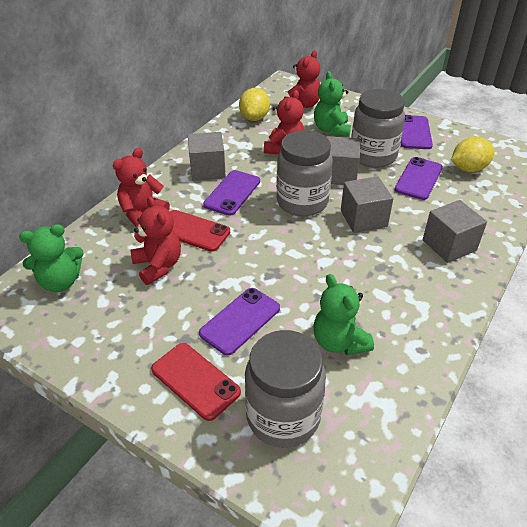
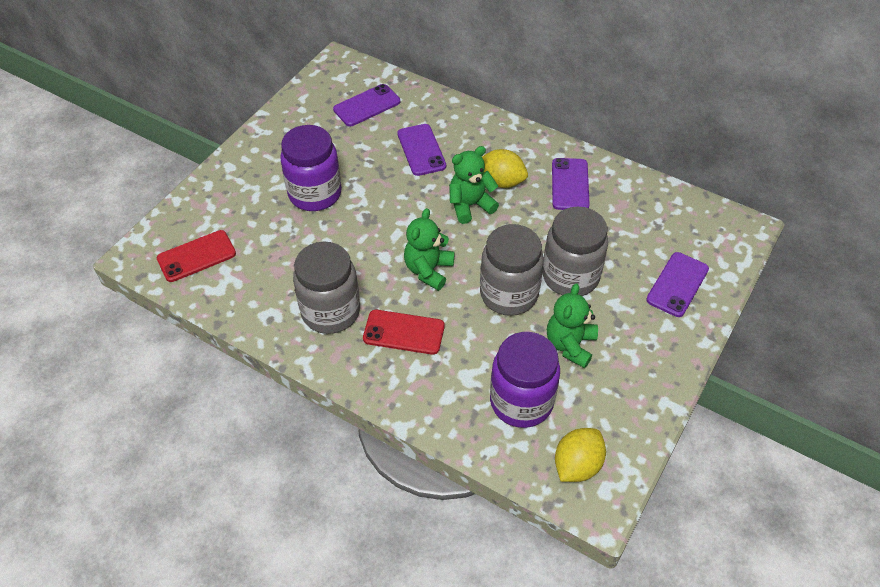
grey cube: 4 -> 0
purple jar: 0 -> 2
red teddy bear: 4 -> 0

